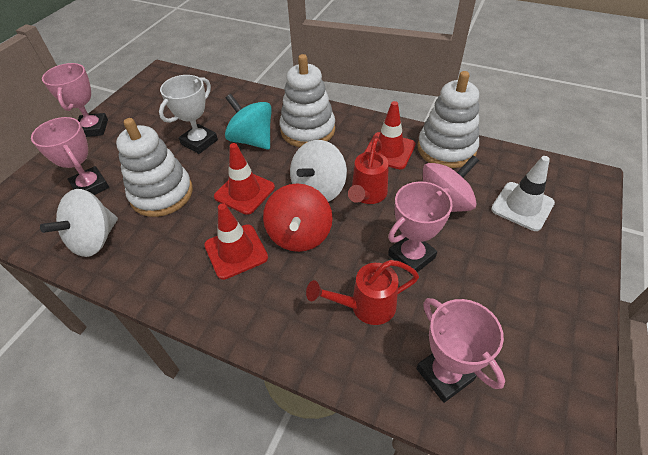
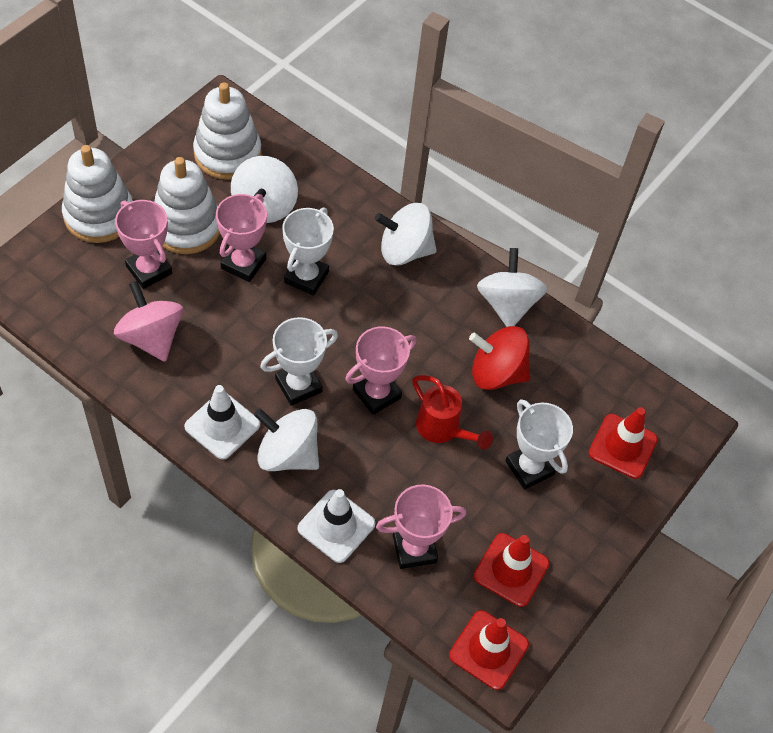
red watering can: 2 -> 1
turquoise spinning top: 1 -> 0
white spinning top: 2 -> 4
white traffic cone: 1 -> 2
white trophy: 1 -> 3

